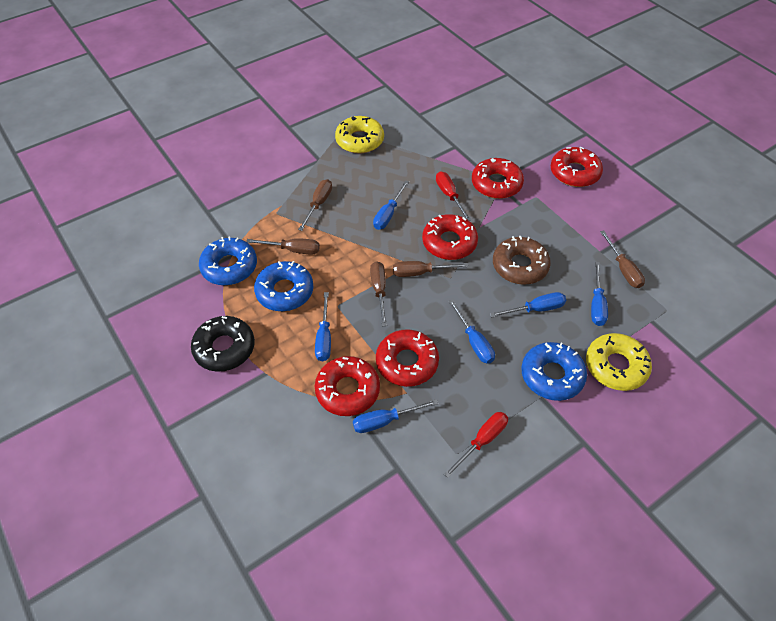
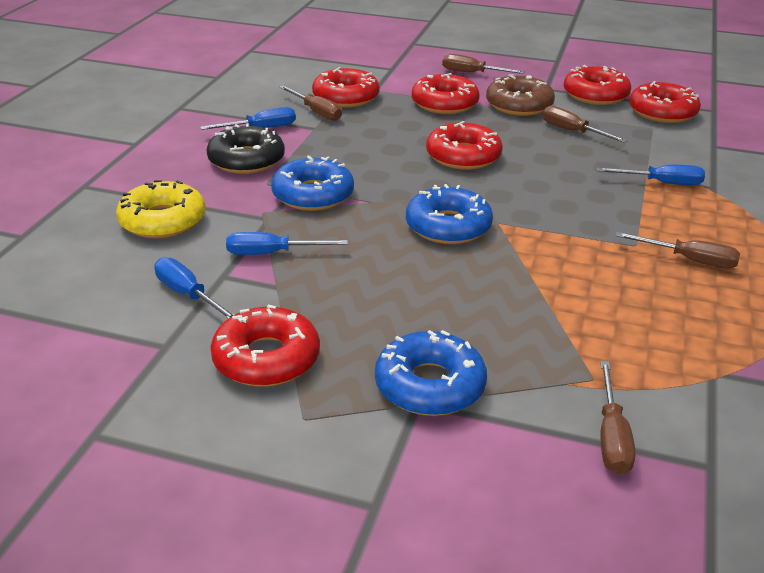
blue screwdriver: 6 -> 4
red donut: 5 -> 6
red screwdriver: 2 -> 0
yellow donut: 2 -> 1

